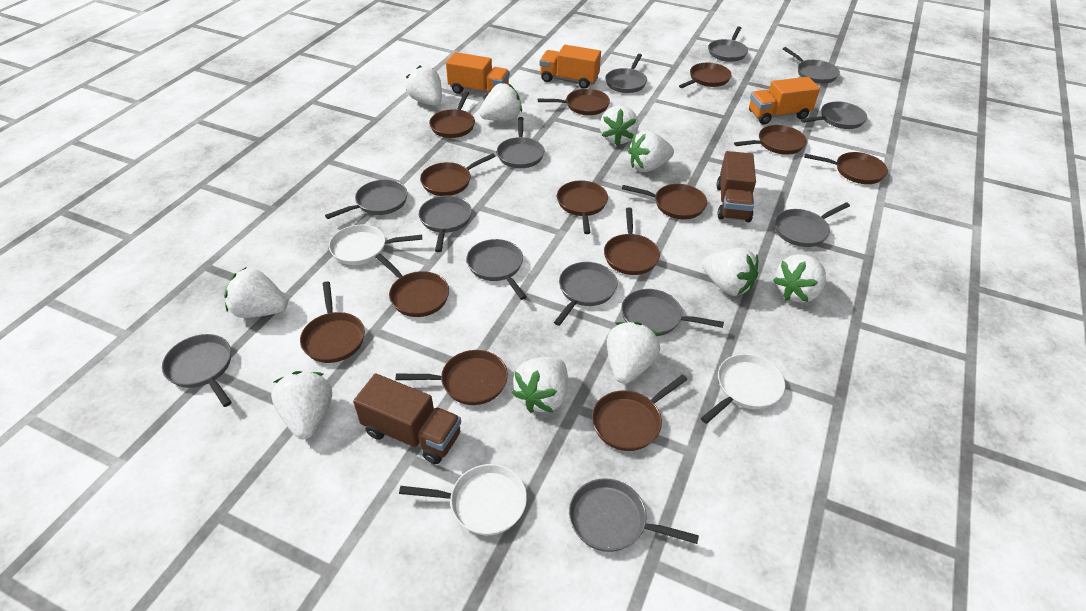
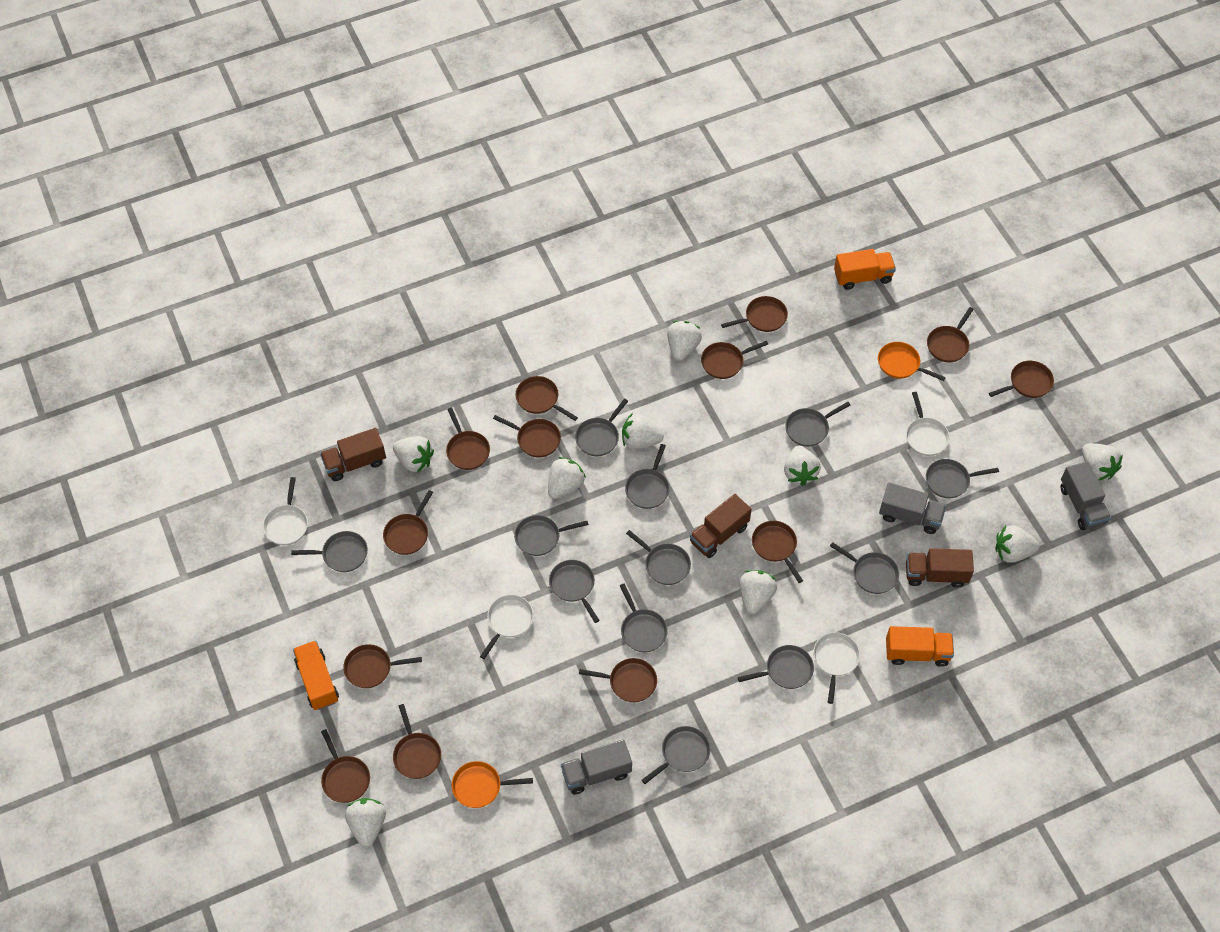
brown truck: 2 -> 3
grey pan: 13 -> 12
grey truck: 0 -> 3
orange pan: 0 -> 2
white pan: 3 -> 4
white strawberry: 10 -> 9

